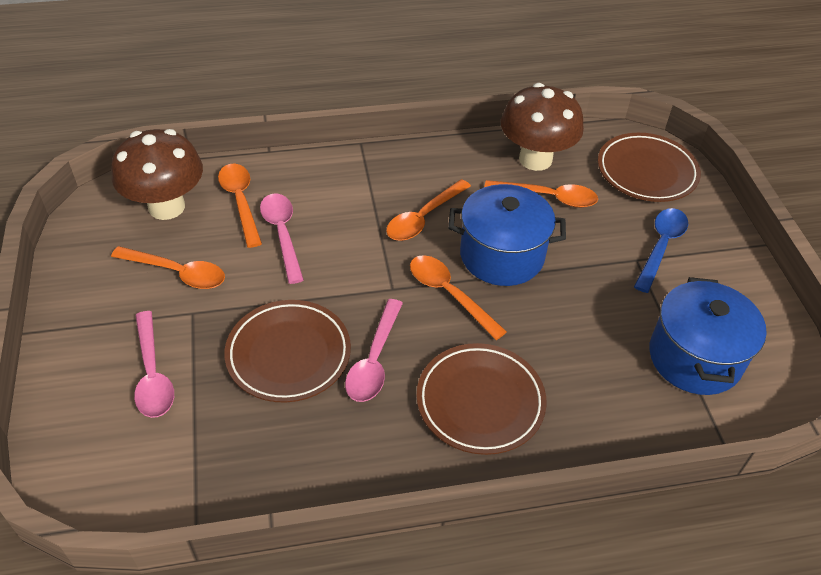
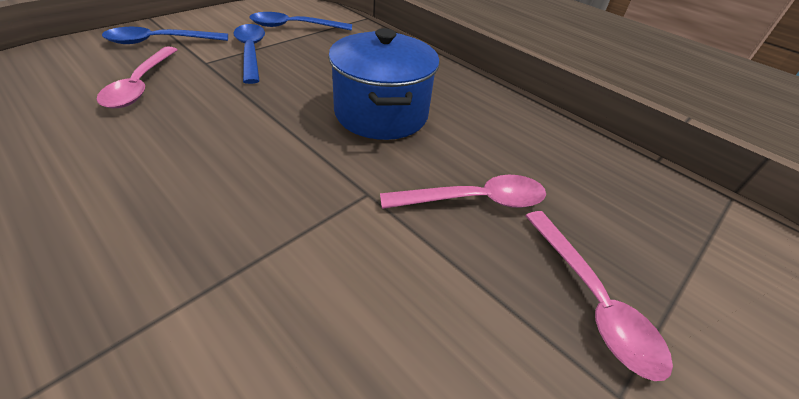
blue pot: 2 -> 1
blue spoon: 1 -> 3
brown mushroom: 2 -> 0
brown plate: 3 -> 0
orange spoon: 5 -> 0

